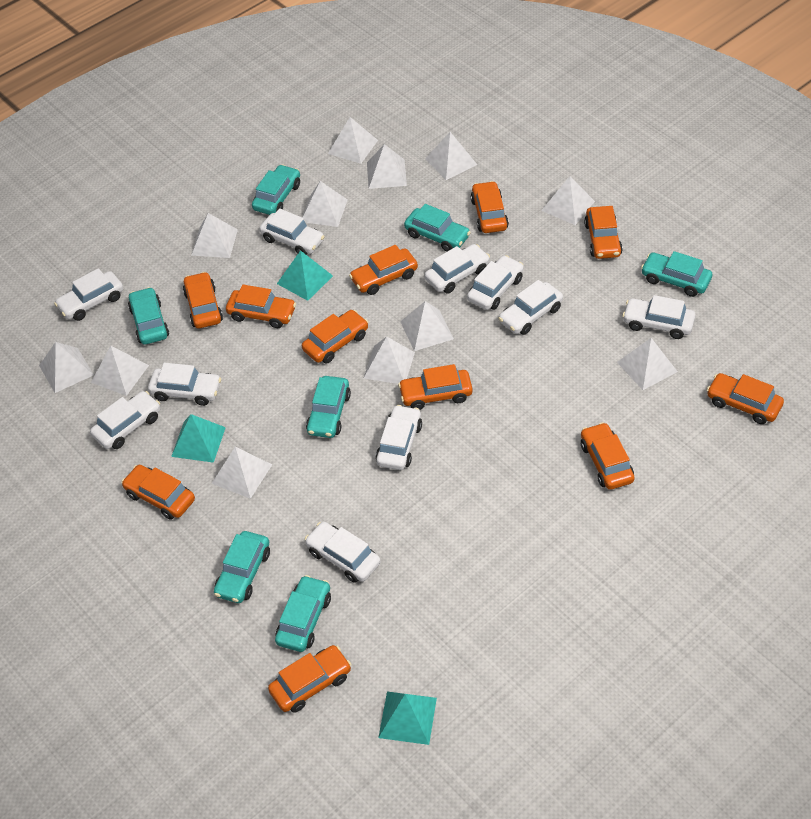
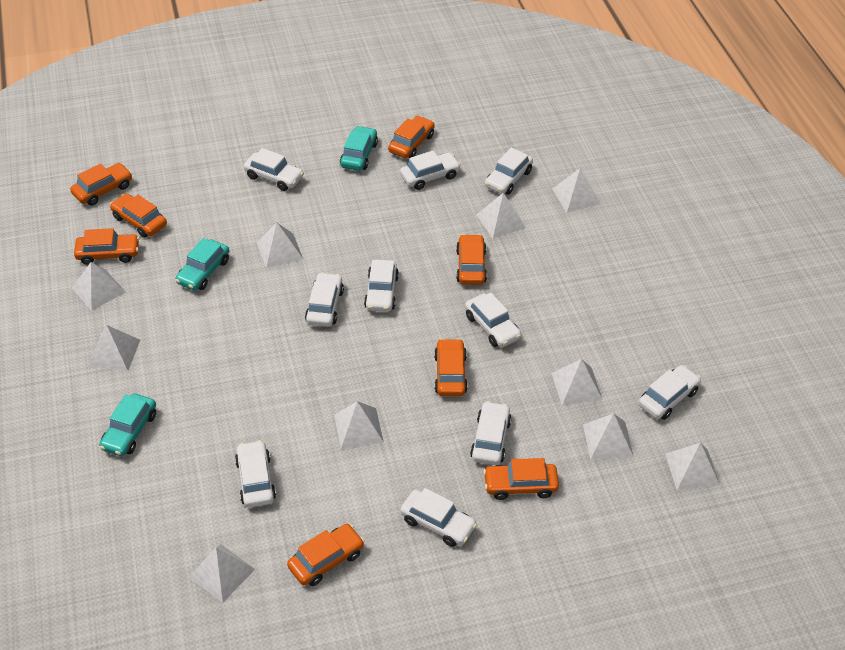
orange car: 11 -> 8
turquoise car: 7 -> 3
turquoise pyramid: 3 -> 0
white pyramid: 12 -> 10

